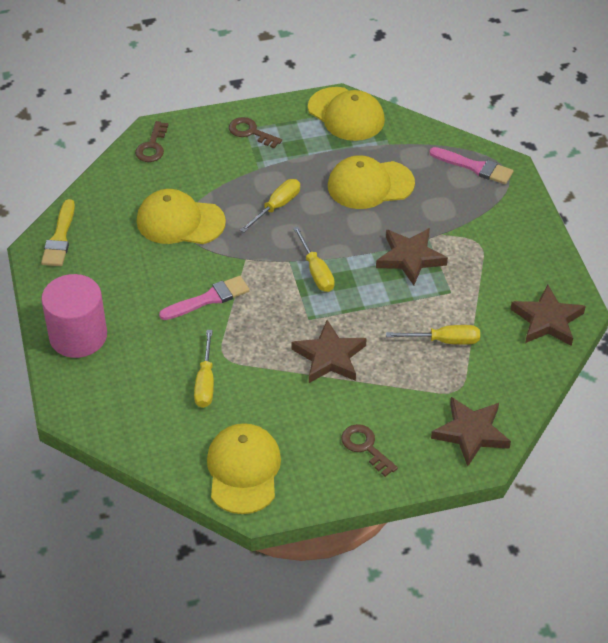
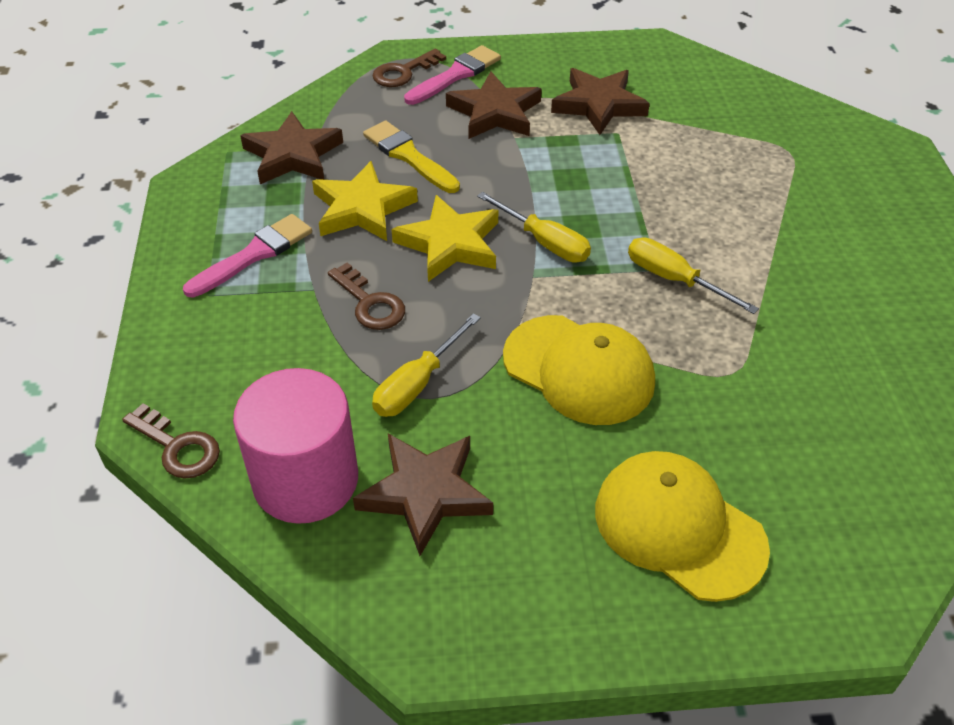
yellow cap: 4 -> 2
yellow screwdriver: 4 -> 3
yellow star: 0 -> 2

